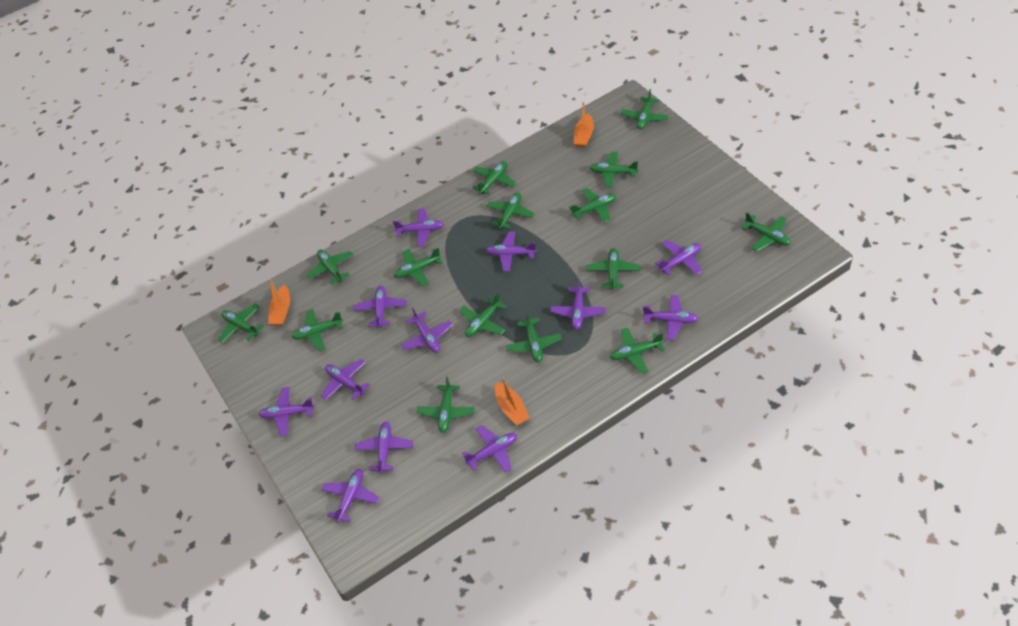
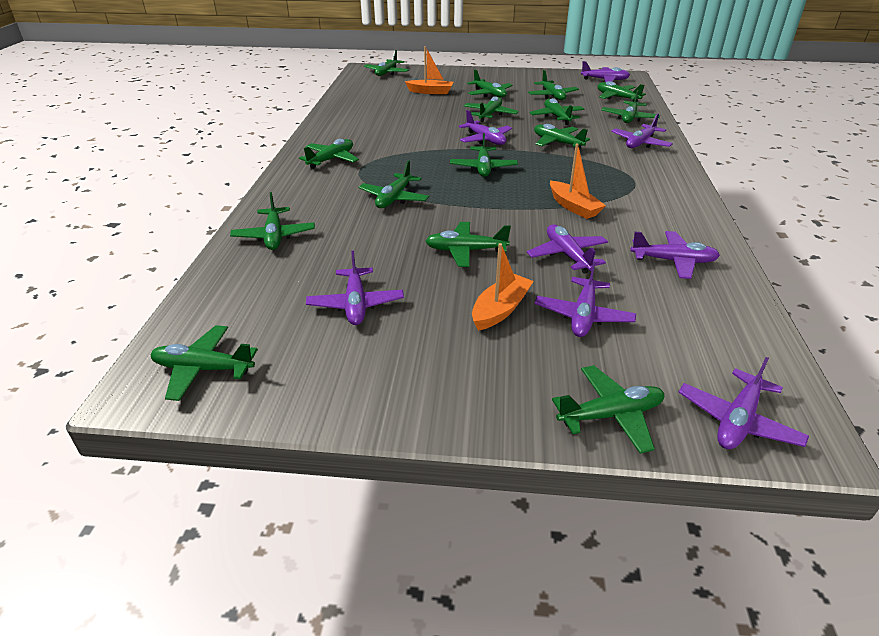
purple plane: 12 -> 8

